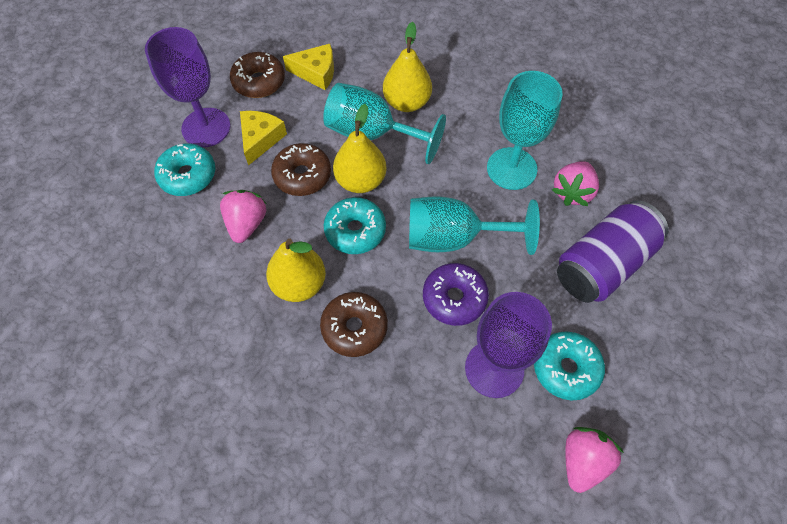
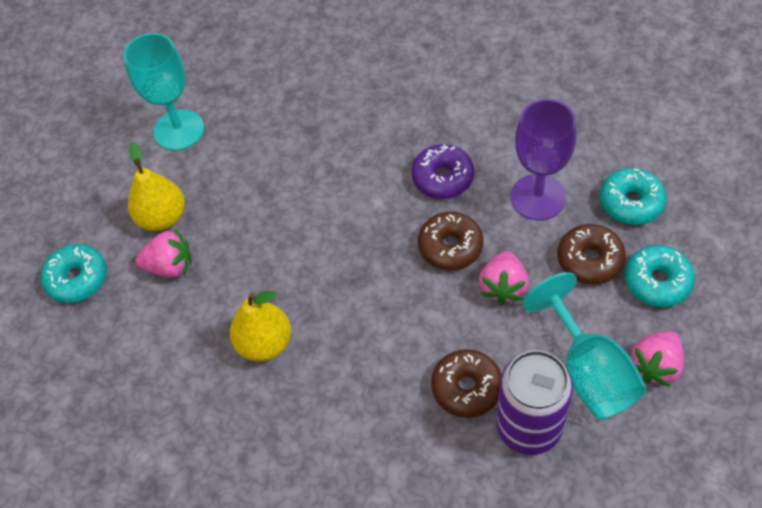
purple goblet: 2 -> 1
turquoise goblet: 3 -> 2
yellow cheese: 2 -> 0
yellow pear: 3 -> 2

